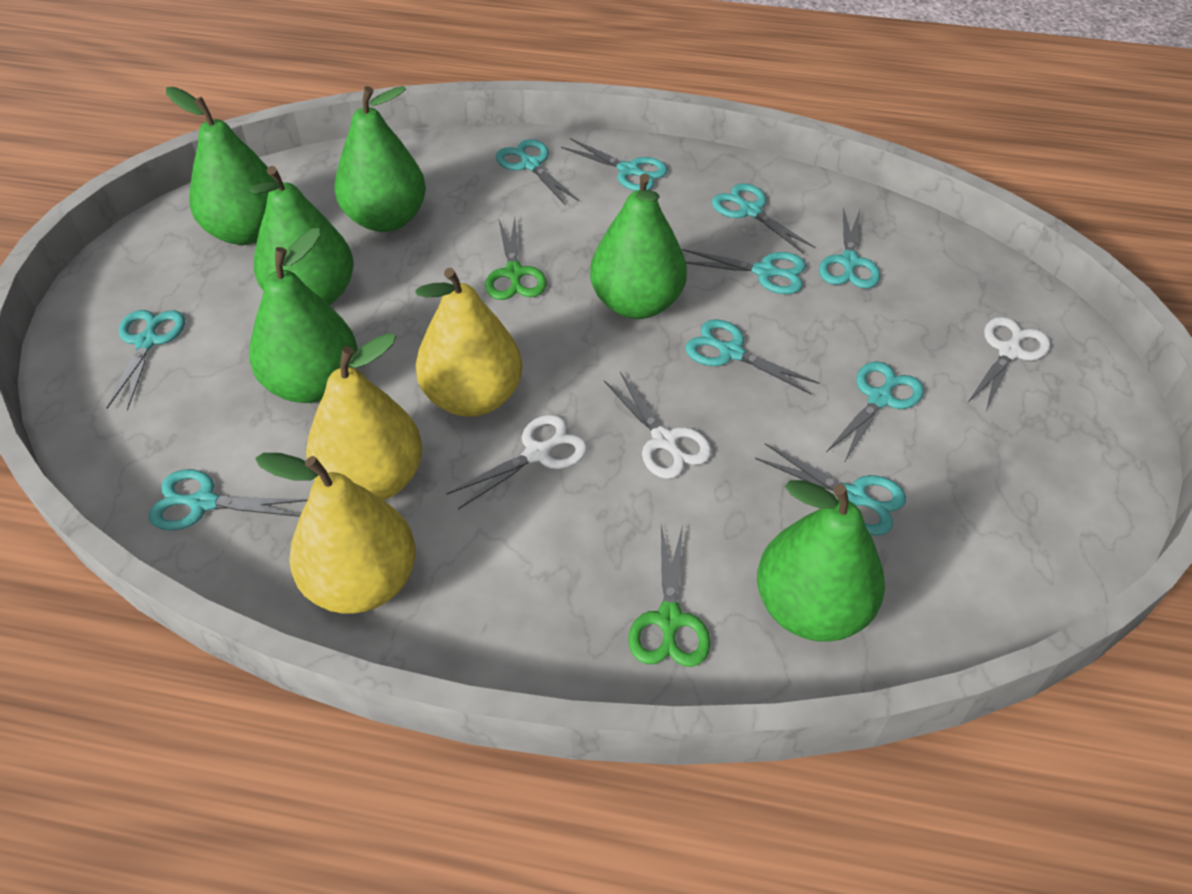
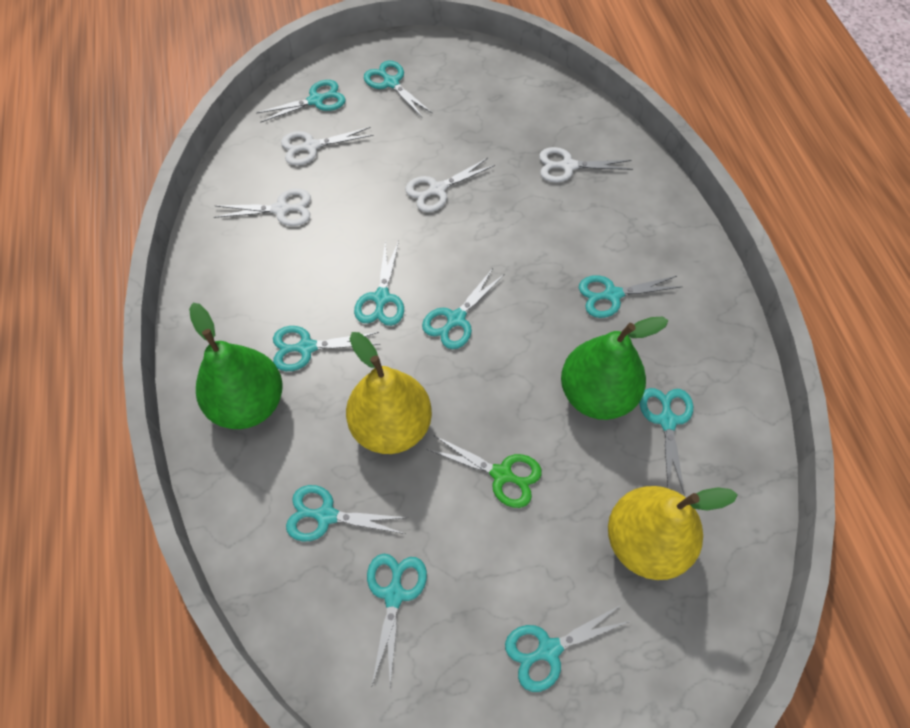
green pear: 6 -> 2
green scissors: 2 -> 1
white scissors: 3 -> 4
yellow pear: 3 -> 2

